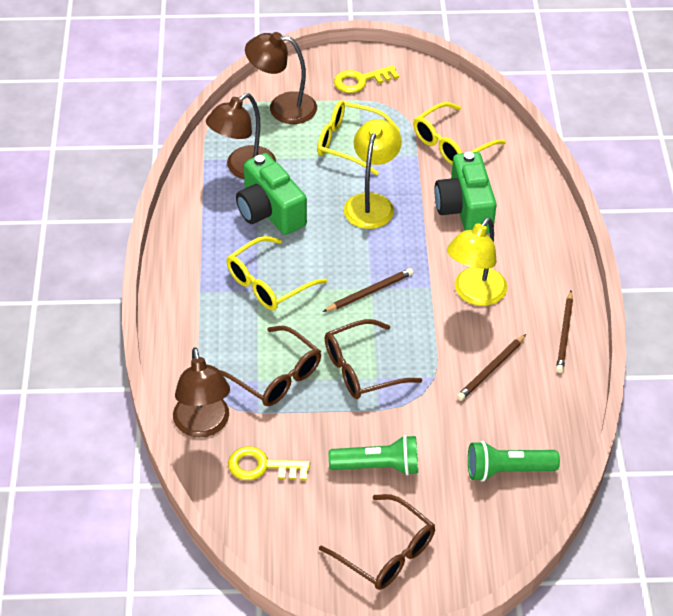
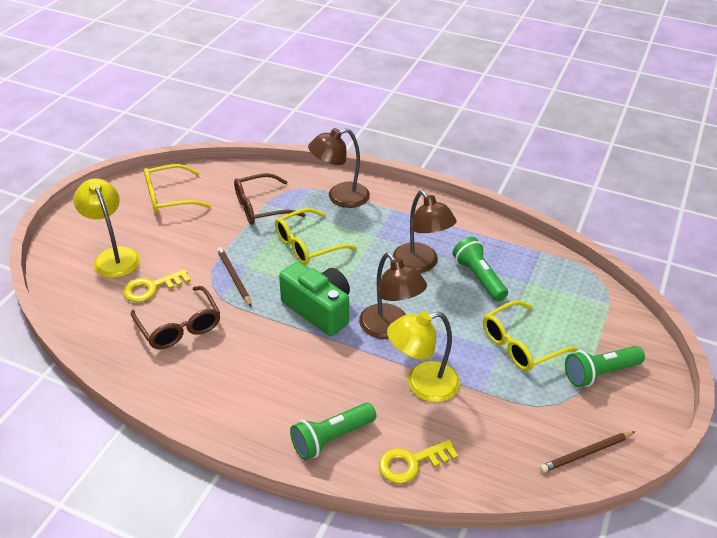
brown glasses: 3 -> 2
brown pencil: 3 -> 2
green camera: 2 -> 1
green flashlight: 2 -> 3

